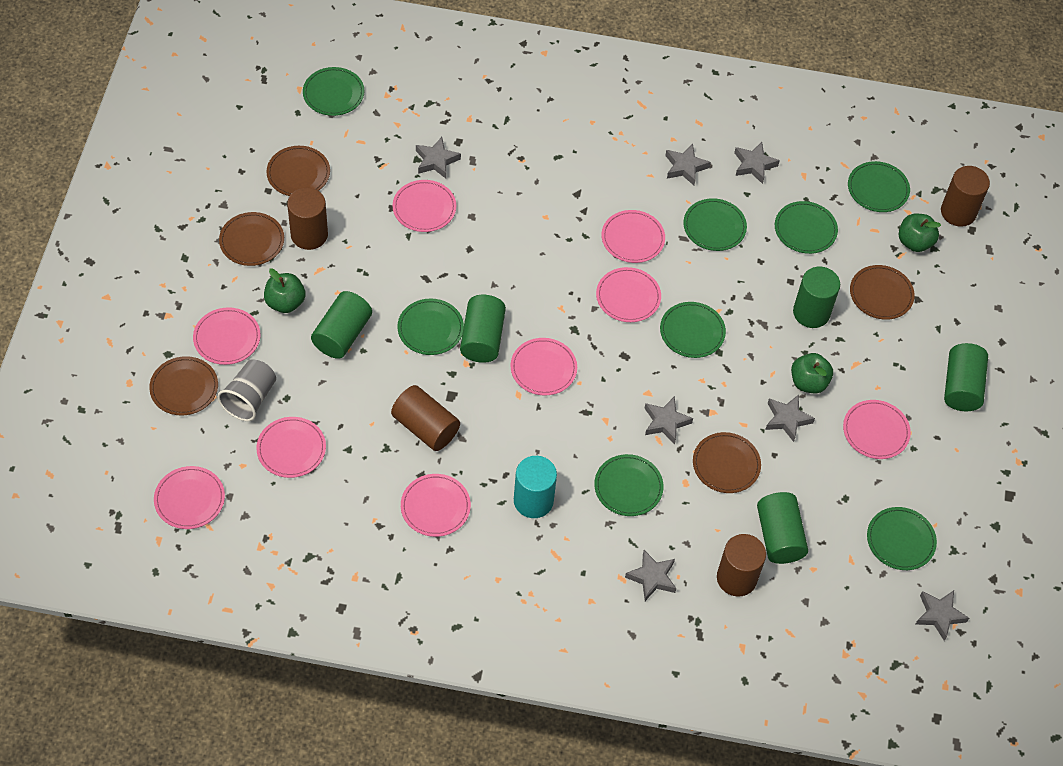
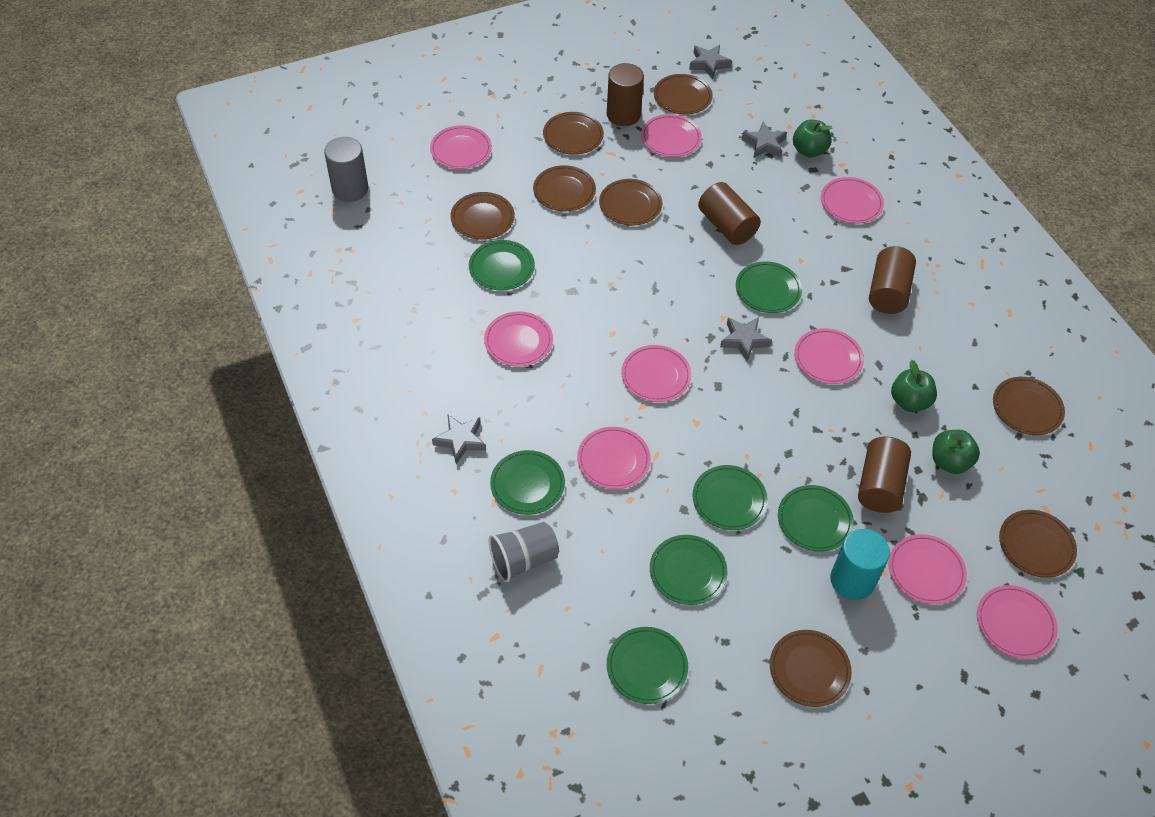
brown plate: 5 -> 8
green cylinder: 5 -> 0
green plate: 8 -> 7
grey cylinder: 0 -> 1
grey star: 7 -> 4

